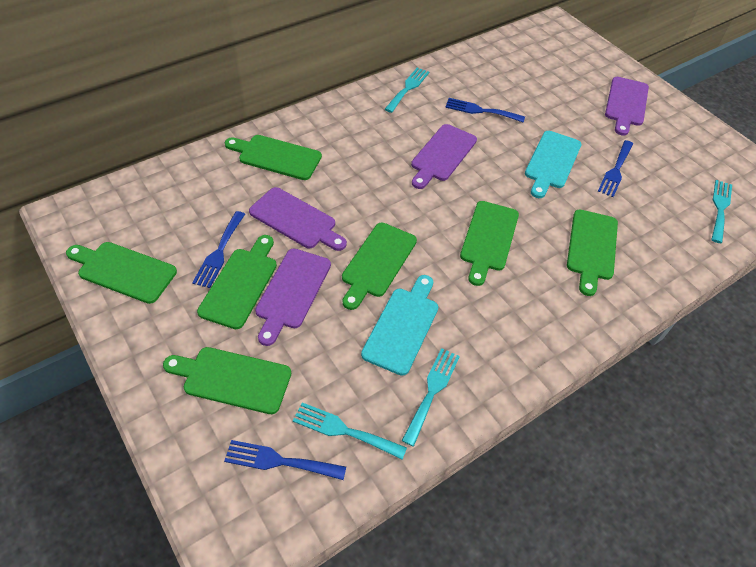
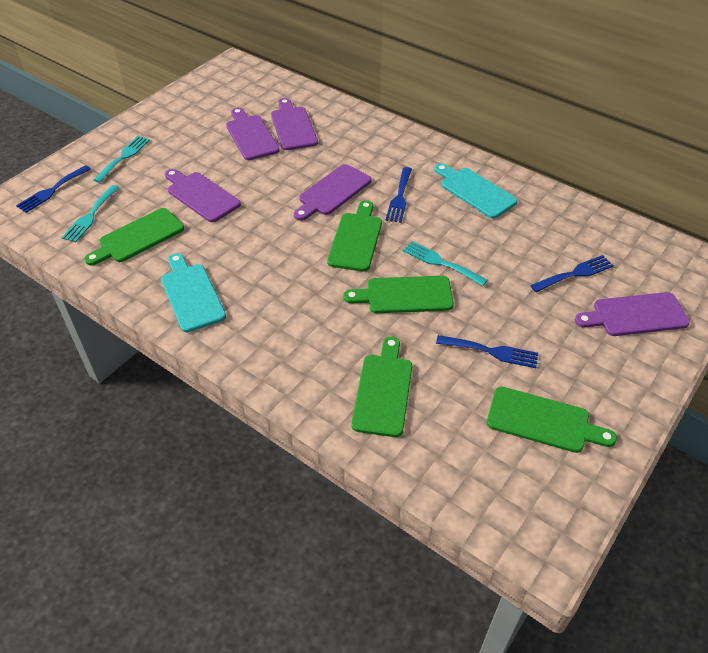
green cutting board: 7 -> 5
purple cutting board: 4 -> 5
turquoise fork: 4 -> 3

